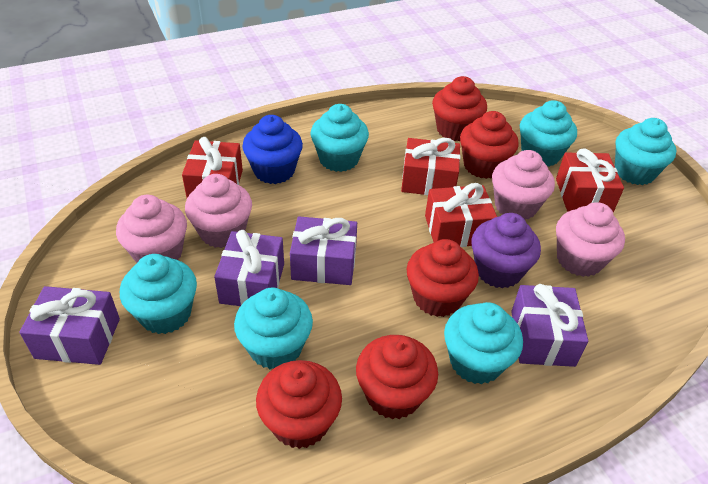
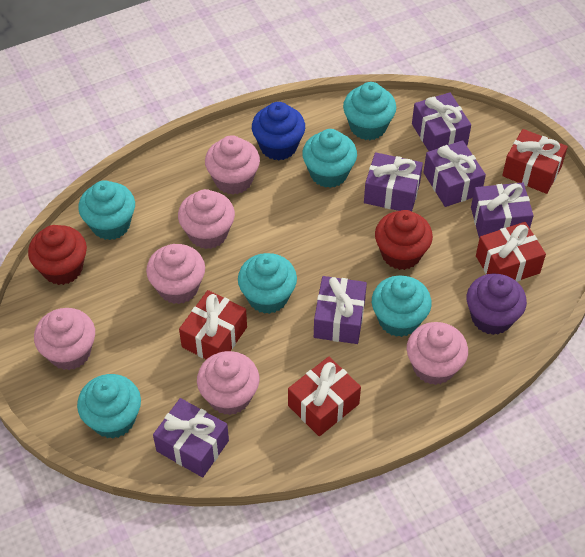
pink cupcake: 4 -> 6
purple gift: 4 -> 6
red cupcake: 5 -> 2

